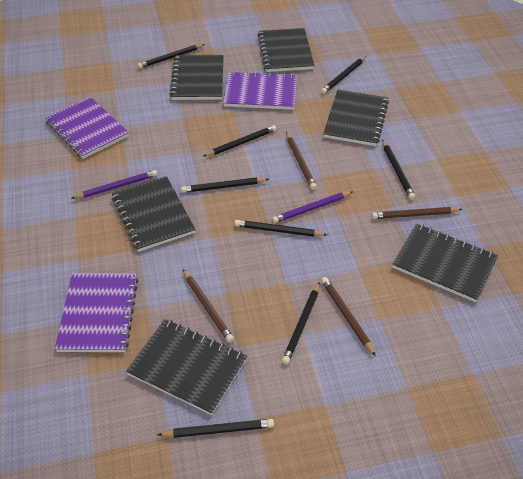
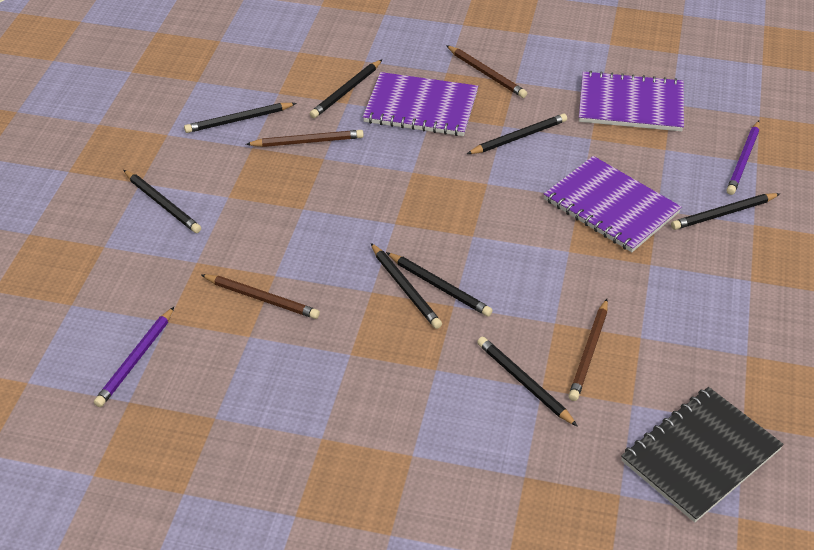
black notebook: 6 -> 1

